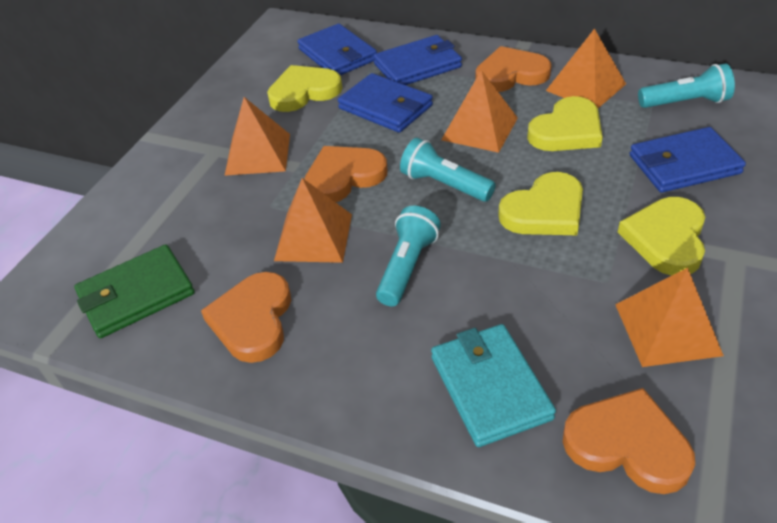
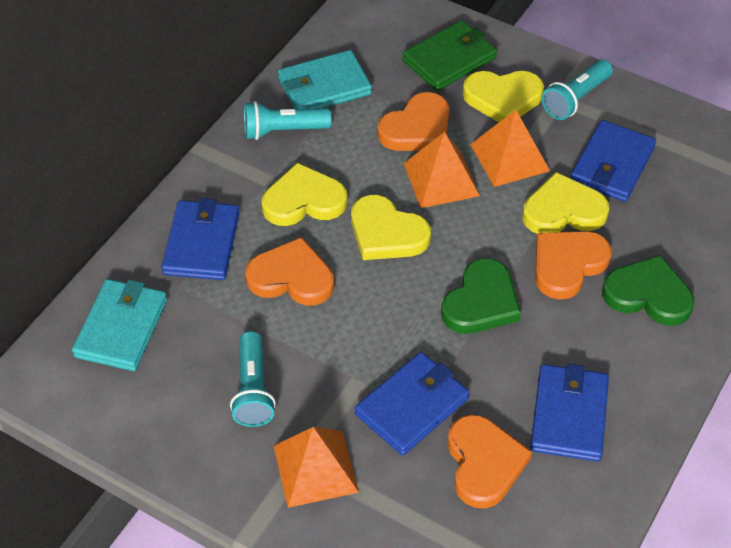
green heart: 0 -> 2
orange pyramid: 5 -> 3
turquoise wallet: 1 -> 2

